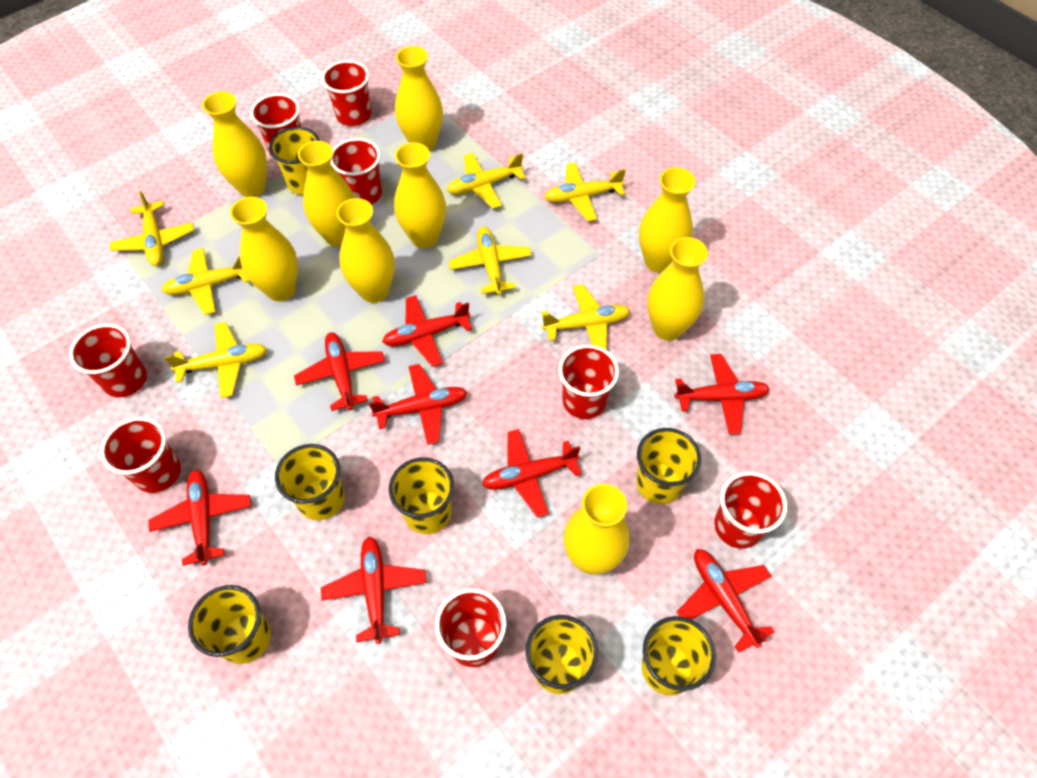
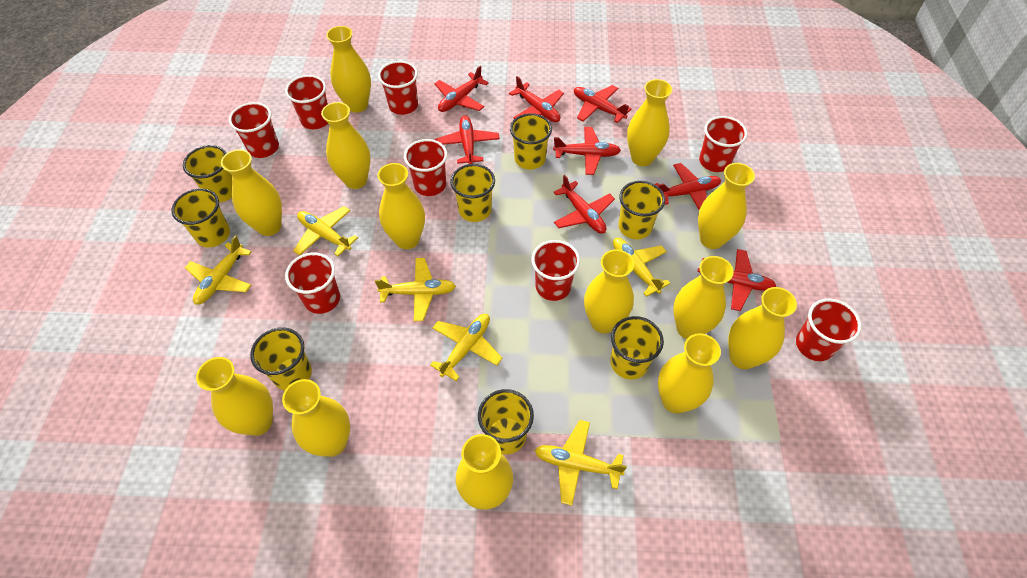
yellow cup: 7 -> 8
yellow plane: 7 -> 6
yellow vase: 9 -> 13

